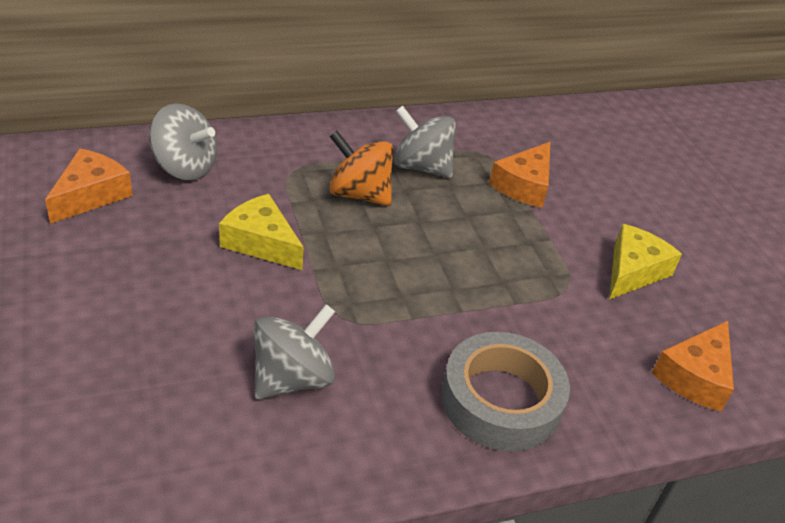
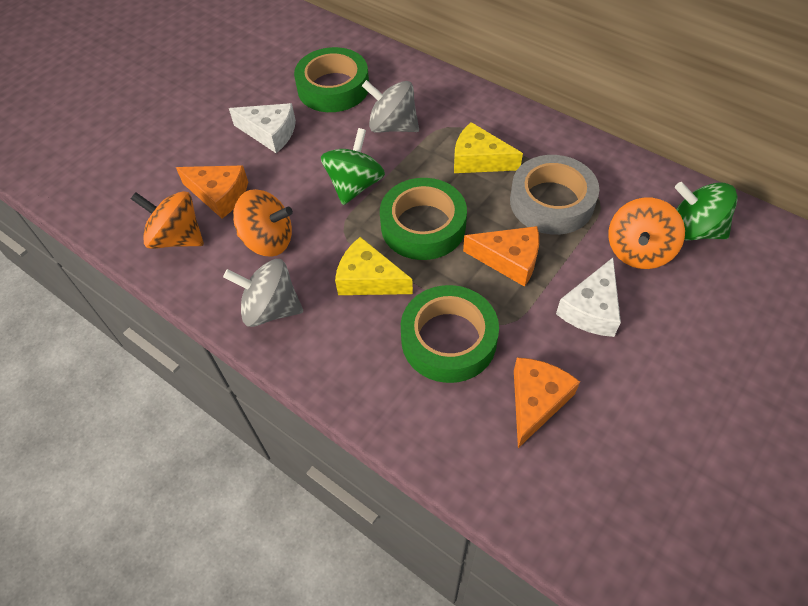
green spinning top: 0 -> 2
green tape: 0 -> 3
grey spinning top: 3 -> 2
orange spinning top: 1 -> 3
white cheese: 0 -> 2

